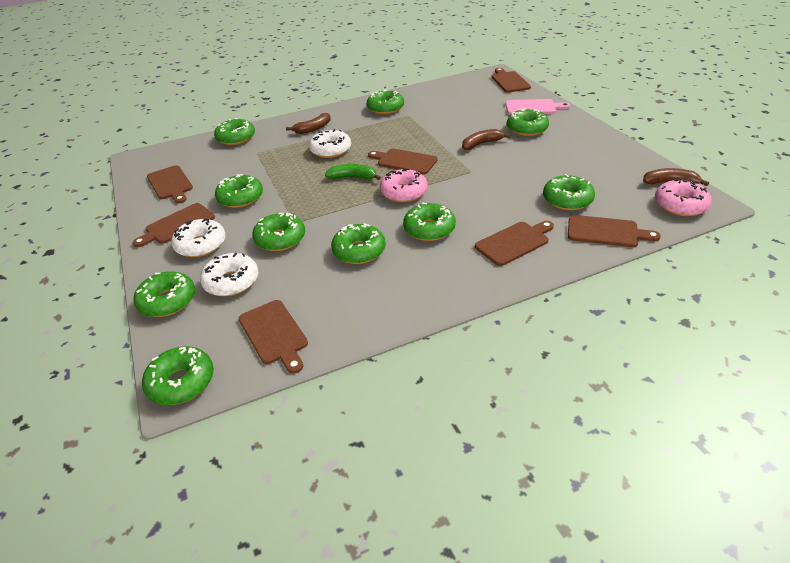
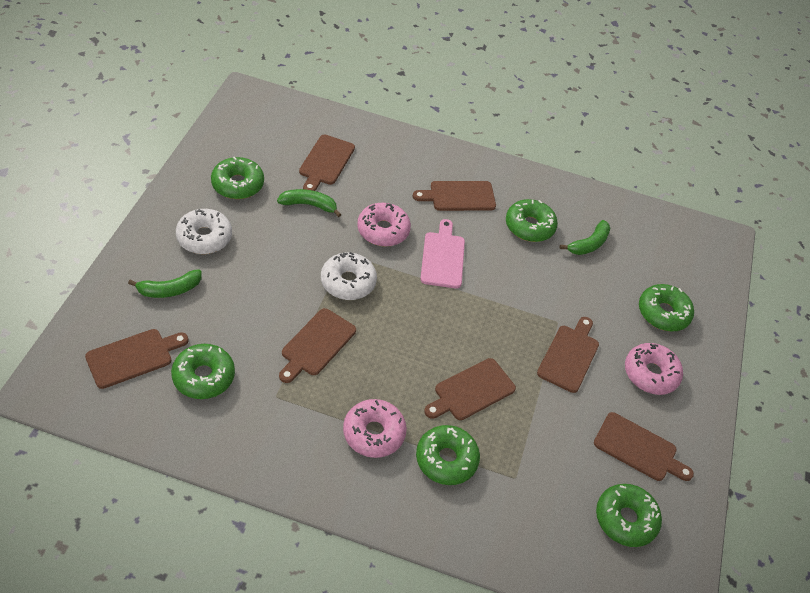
brown banana: 3 -> 0
green banana: 1 -> 3
green donut: 10 -> 6
pink donut: 2 -> 3
white donut: 3 -> 2

